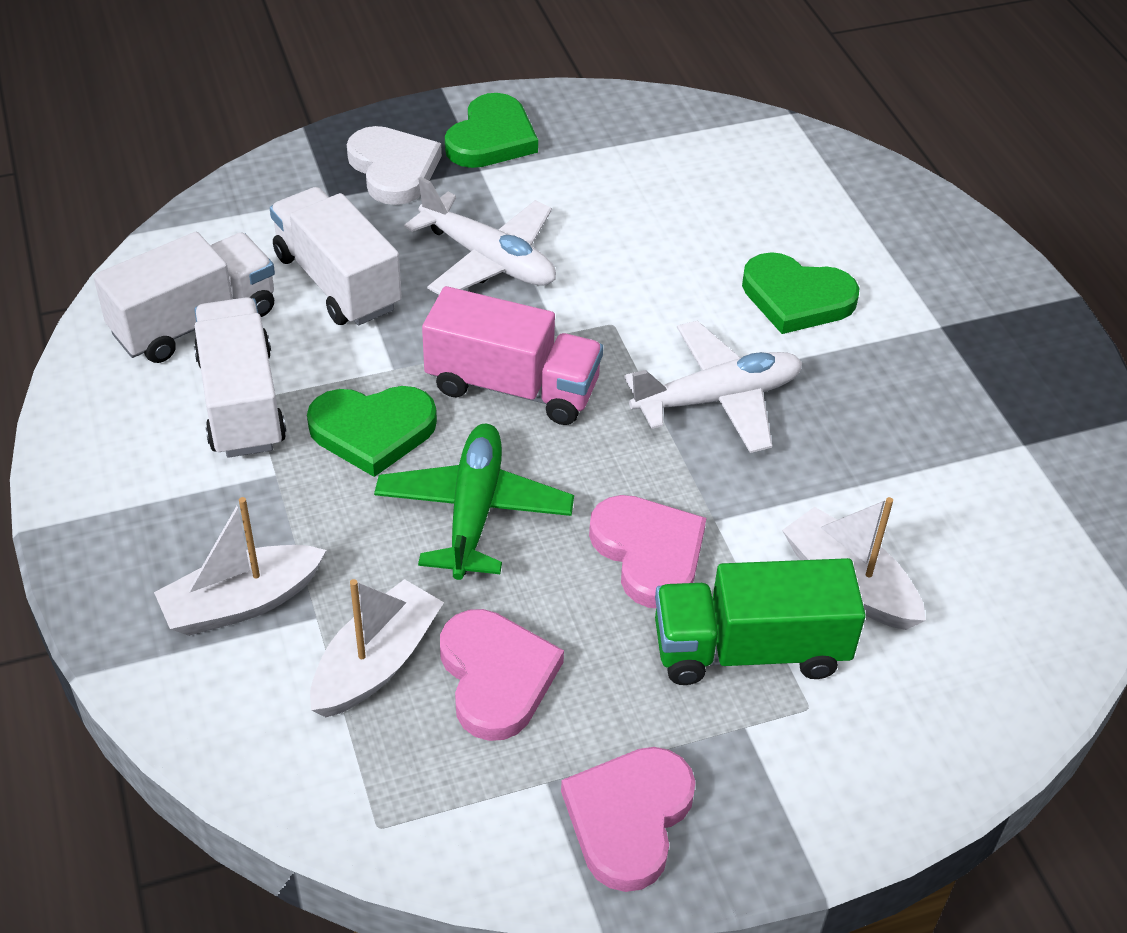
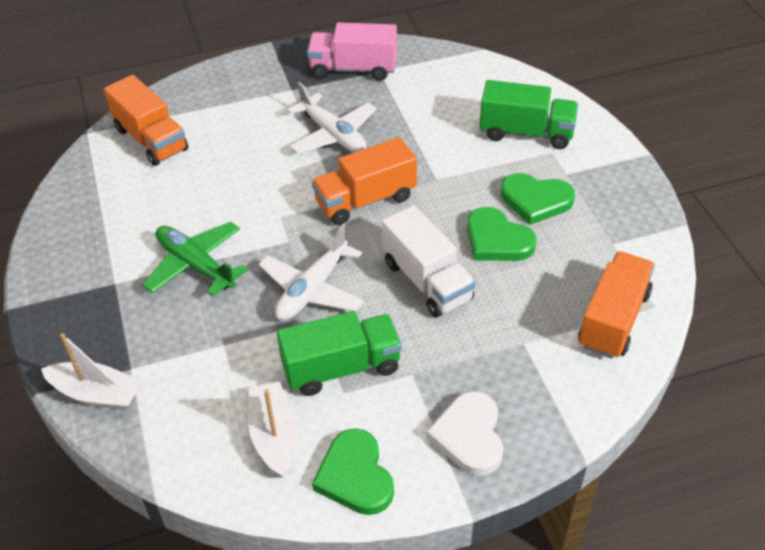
green truck: 1 -> 2
orange truck: 0 -> 3
pink heart: 3 -> 0
white boat: 3 -> 2
white truck: 3 -> 1

